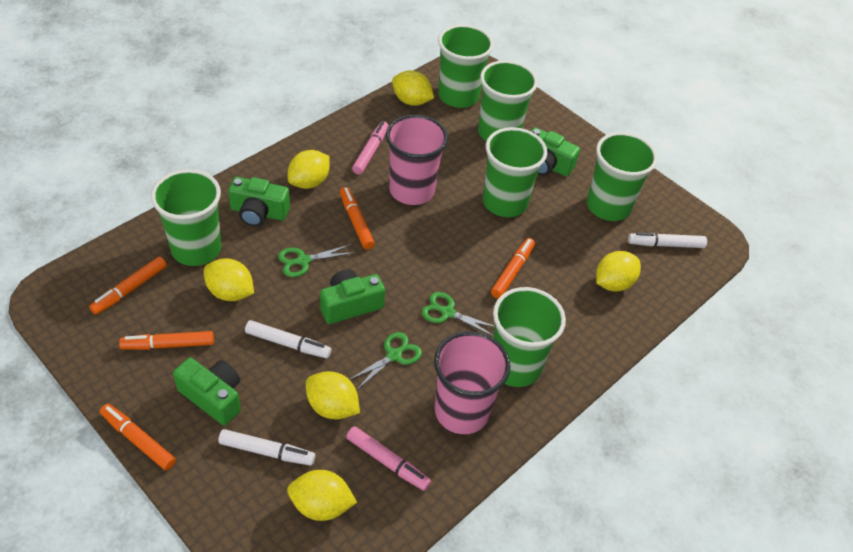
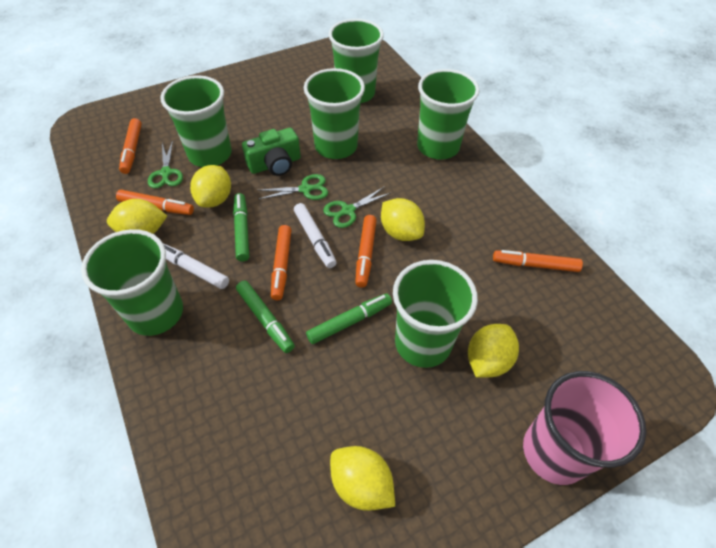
green camera: 4 -> 1
green marker: 0 -> 3
pink cup: 2 -> 1
pink marker: 2 -> 0
white marker: 3 -> 2
yellow lemon: 6 -> 5

